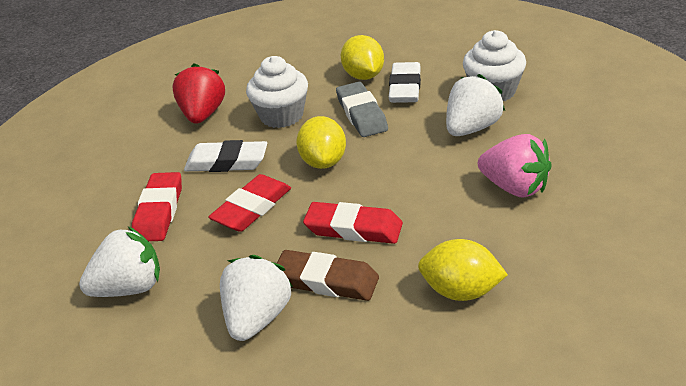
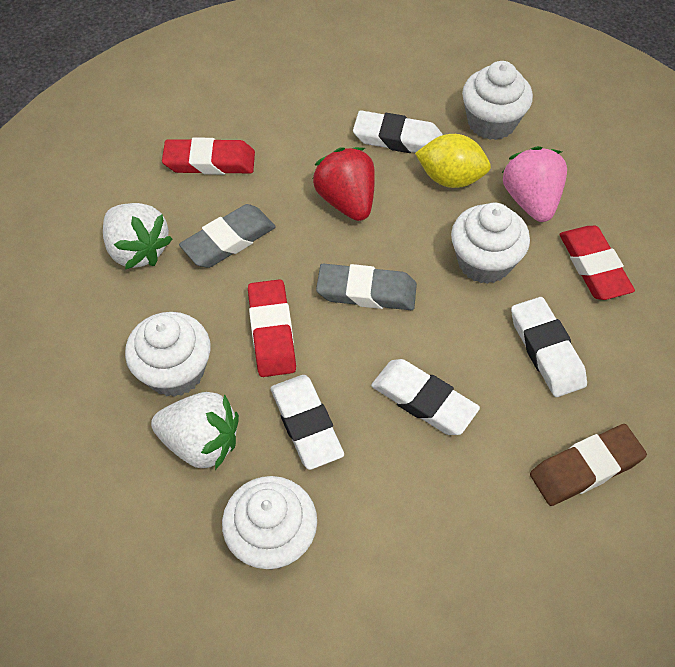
grey eraser: 1 -> 2
white cupcake: 2 -> 4
white eraser: 2 -> 4
white strawberry: 3 -> 2
yellow lemon: 3 -> 1

